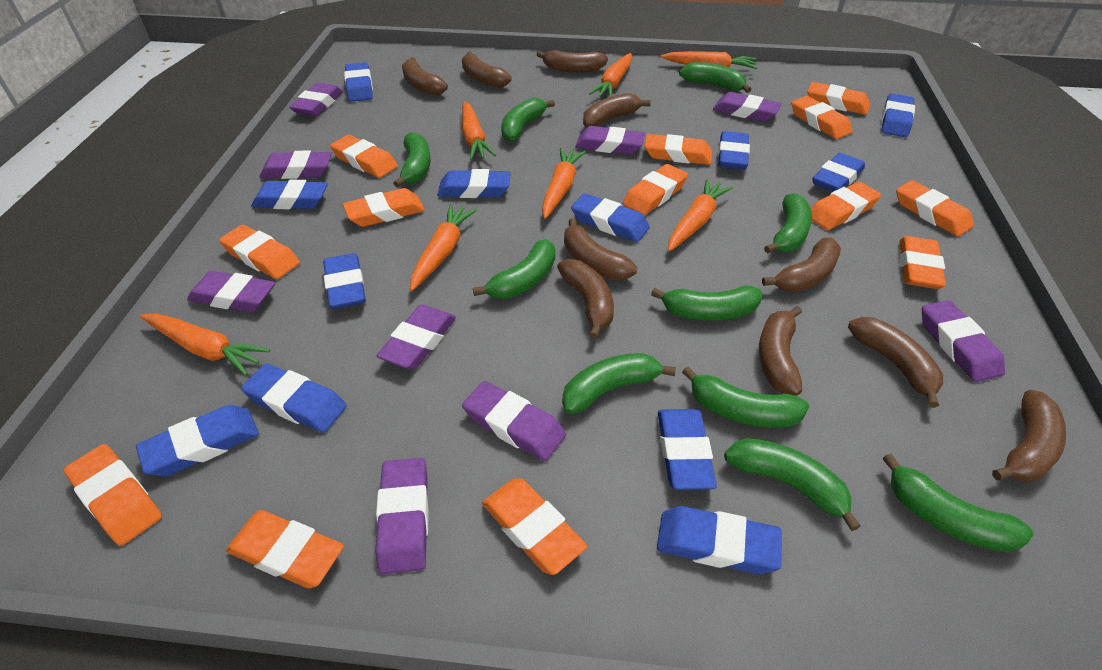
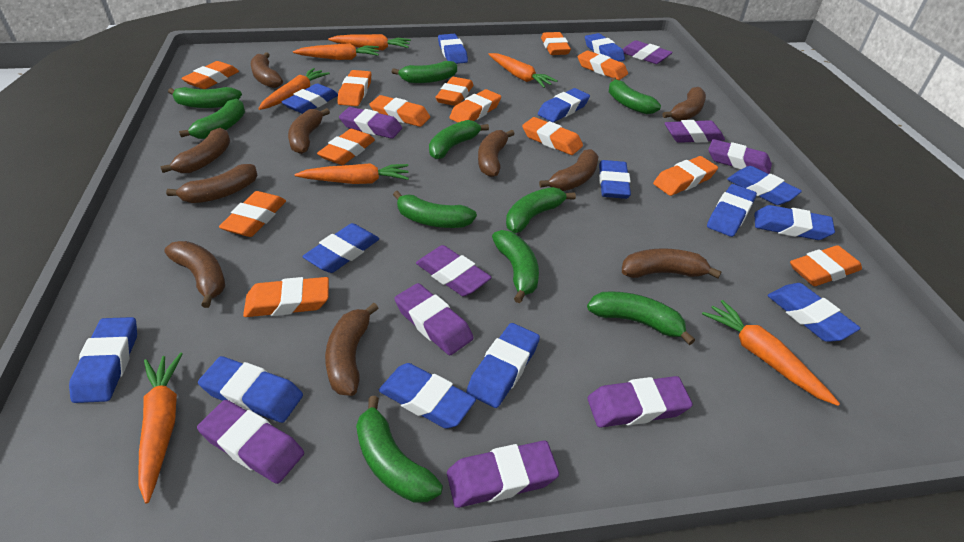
blue eraser: 12 -> 14

